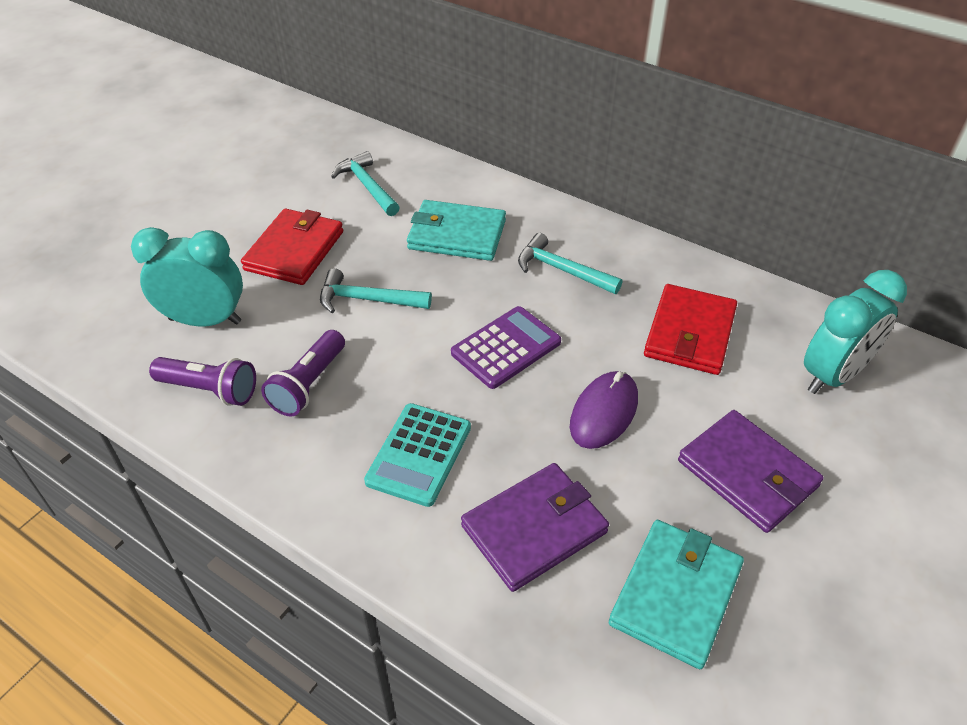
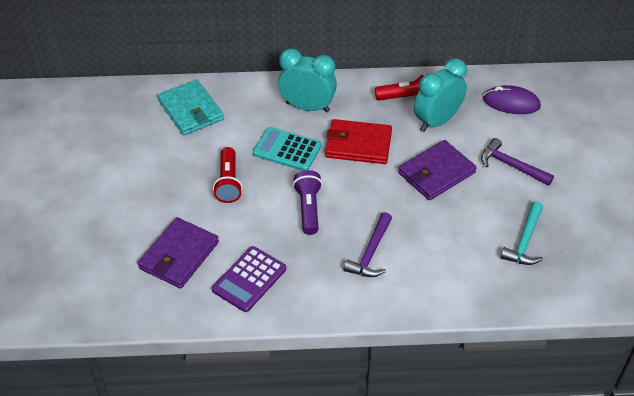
purple flashlight: 2 -> 1
purple hammer: 0 -> 2
red flashlight: 0 -> 2
red wallet: 2 -> 1
turquoise hammer: 3 -> 1
turquoise wallet: 2 -> 1

